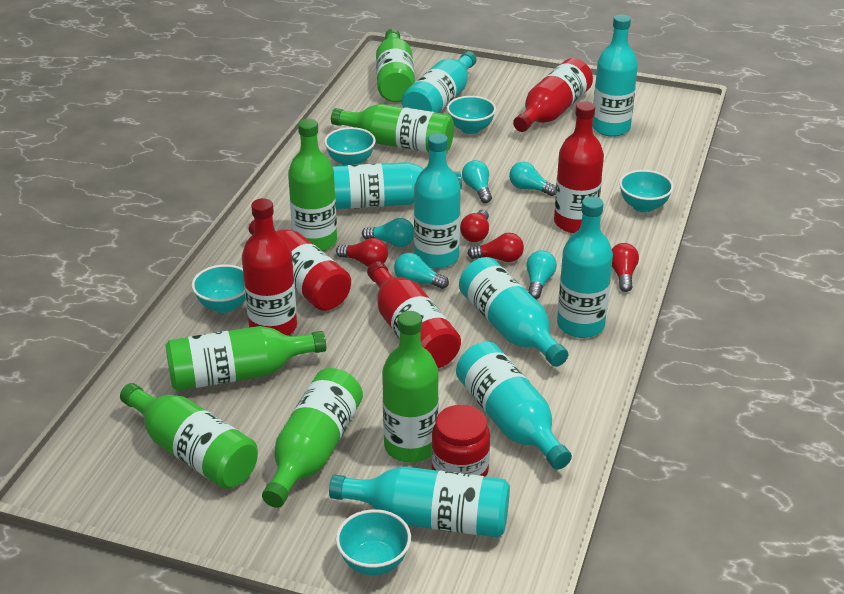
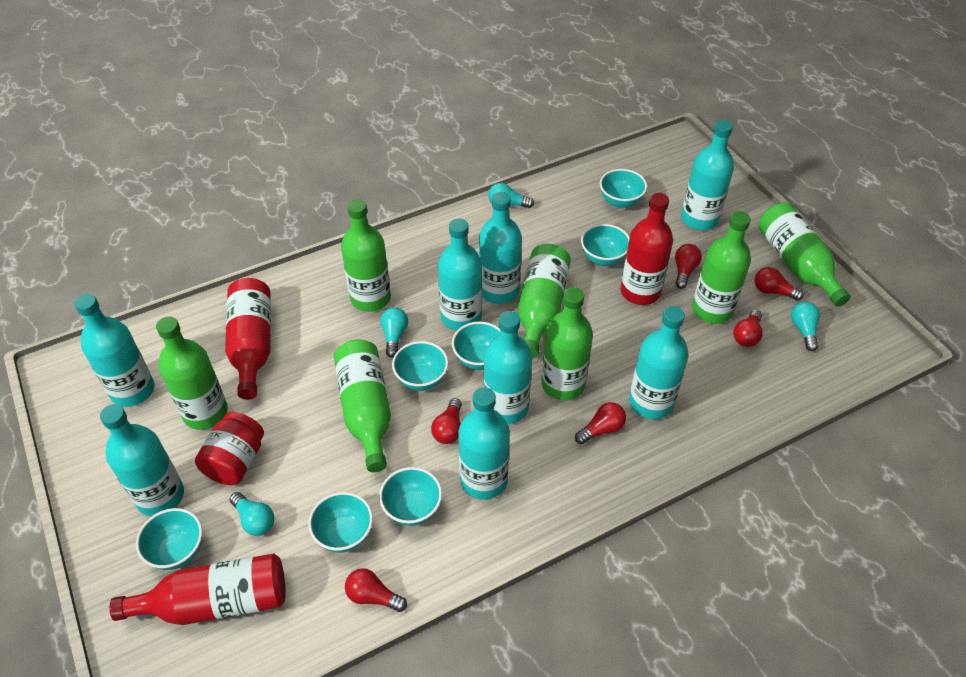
red bottle: 5 -> 3
red light bulb: 4 -> 6
turquoise bowl: 5 -> 7
turquoise light bulb: 5 -> 4

